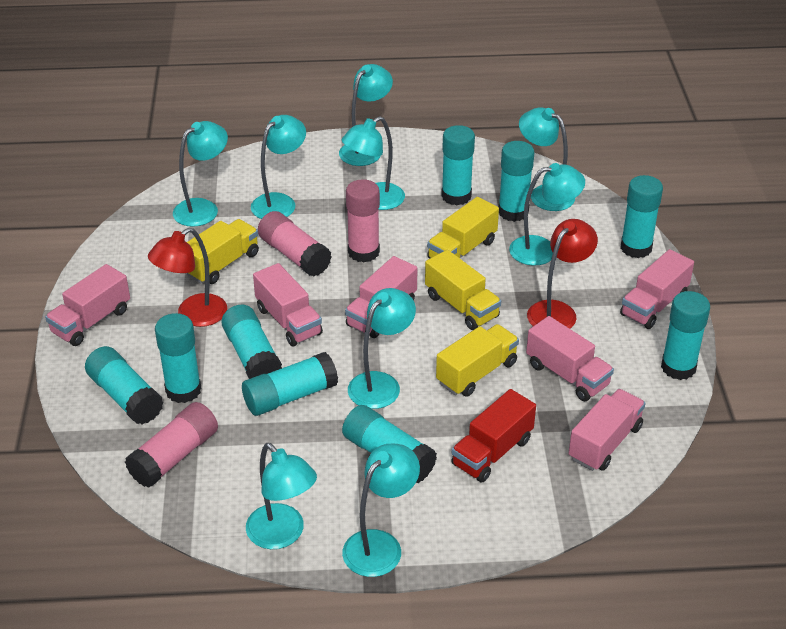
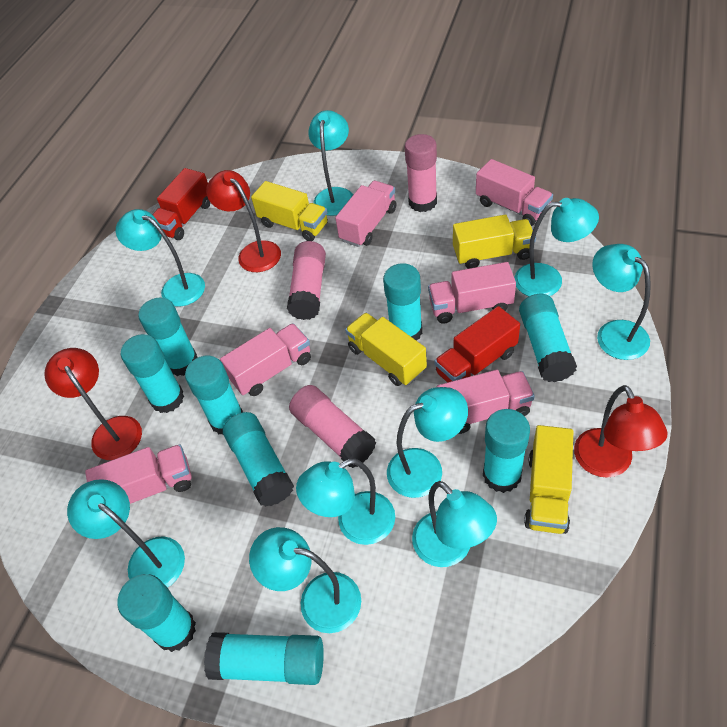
red lamp: 2 -> 3
red truck: 1 -> 2

